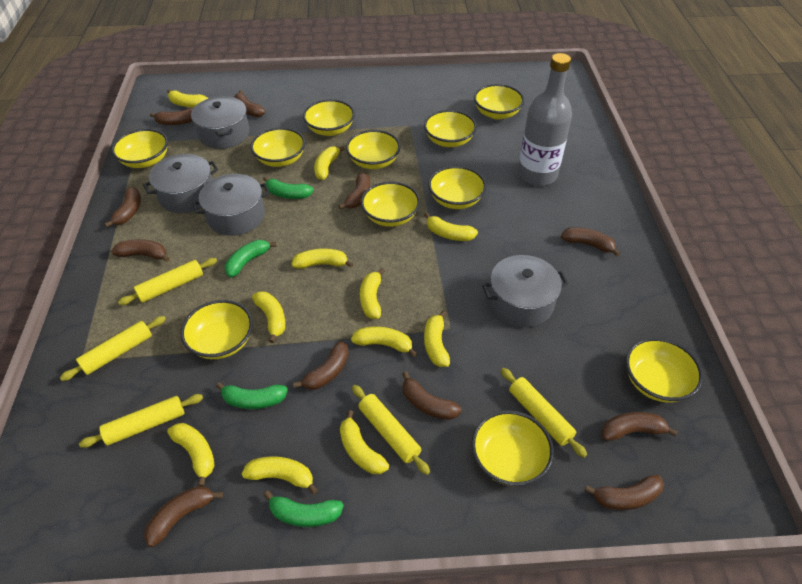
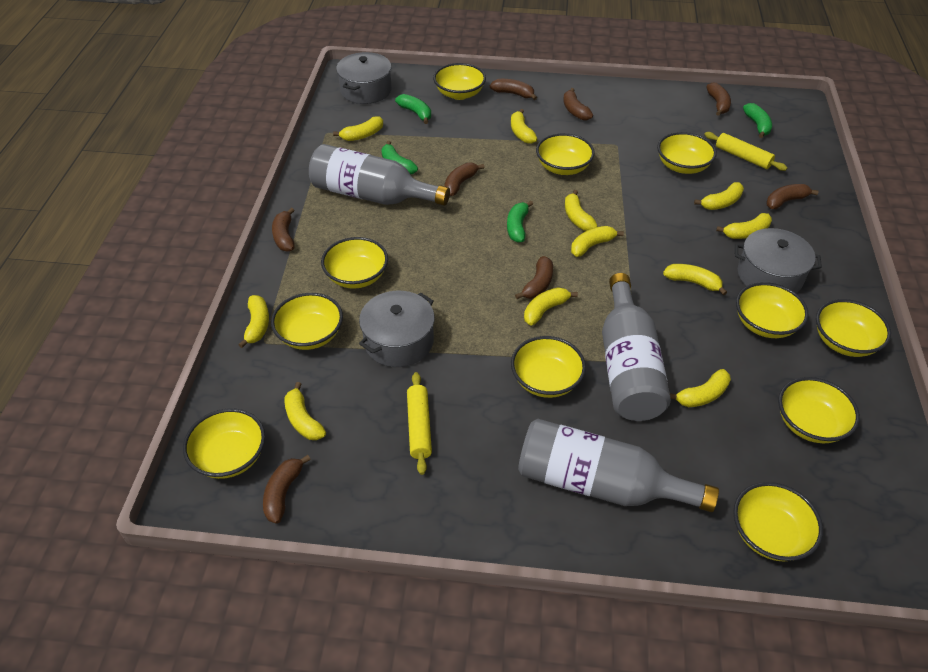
brown banana: 11 -> 8
grey bottle: 1 -> 3
grey pot: 4 -> 3
yellow rolling pin: 5 -> 2

